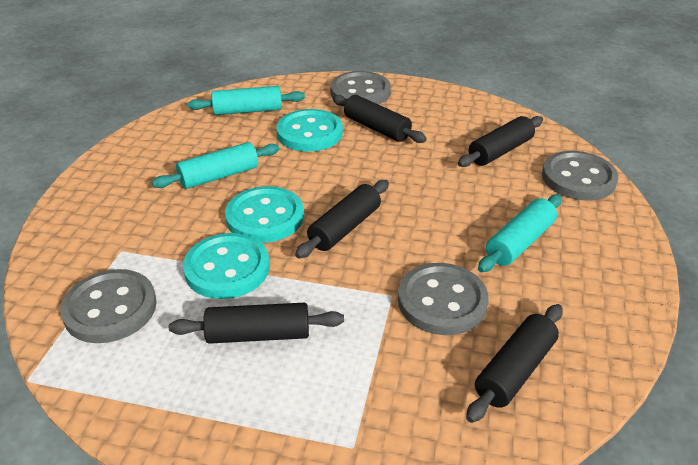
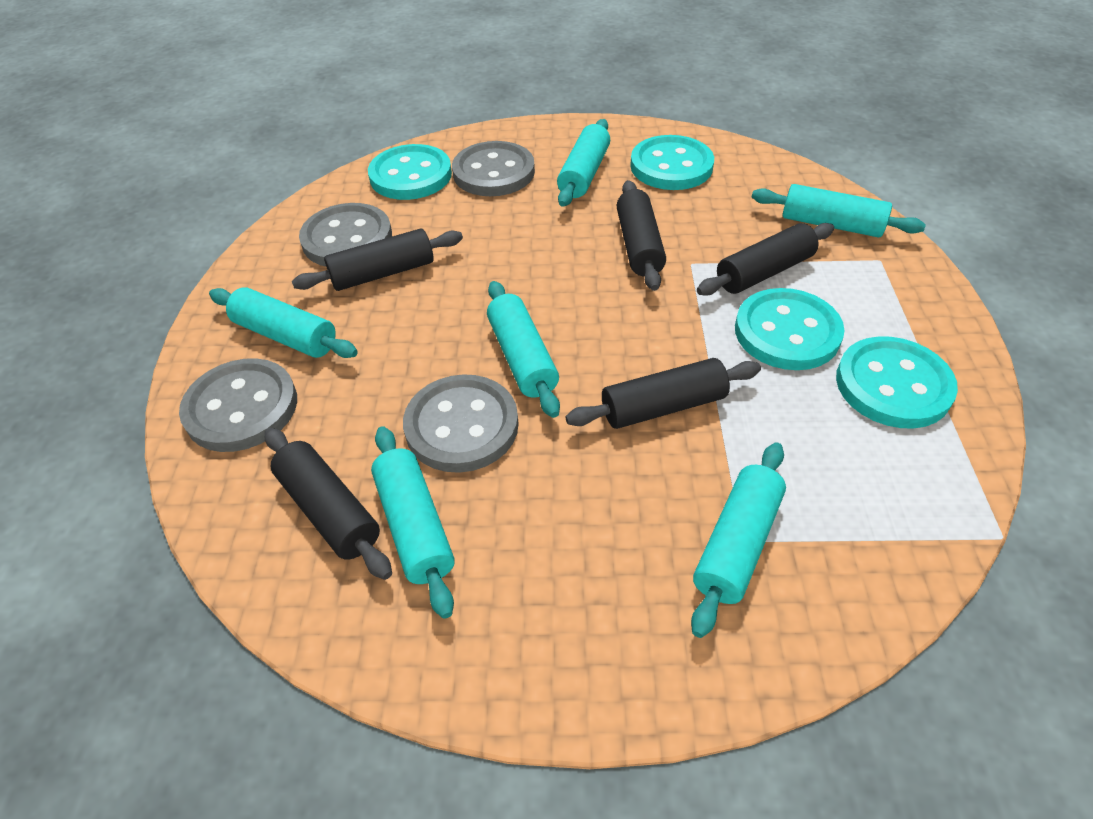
turquoise button: 3 -> 4
turquoise rolling pin: 3 -> 6

